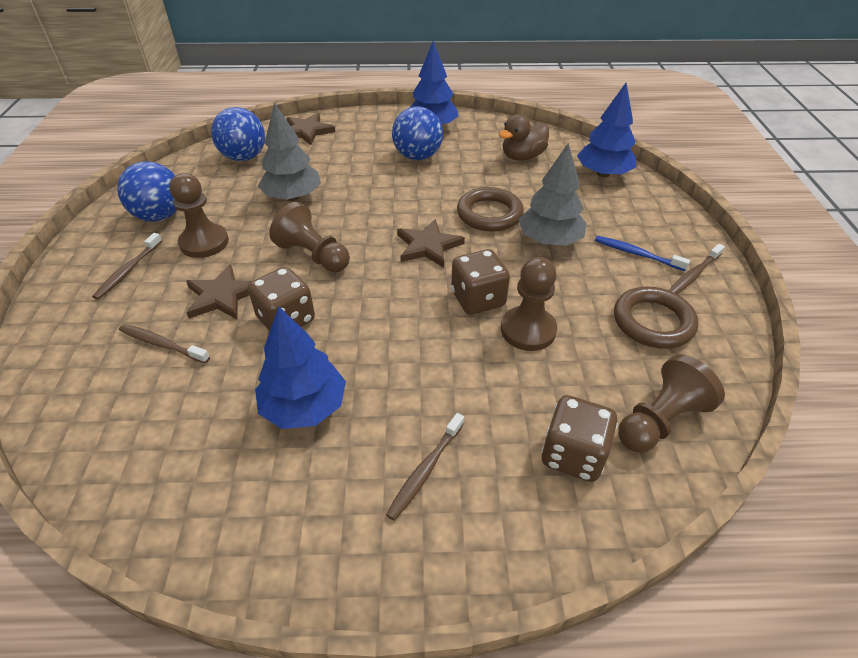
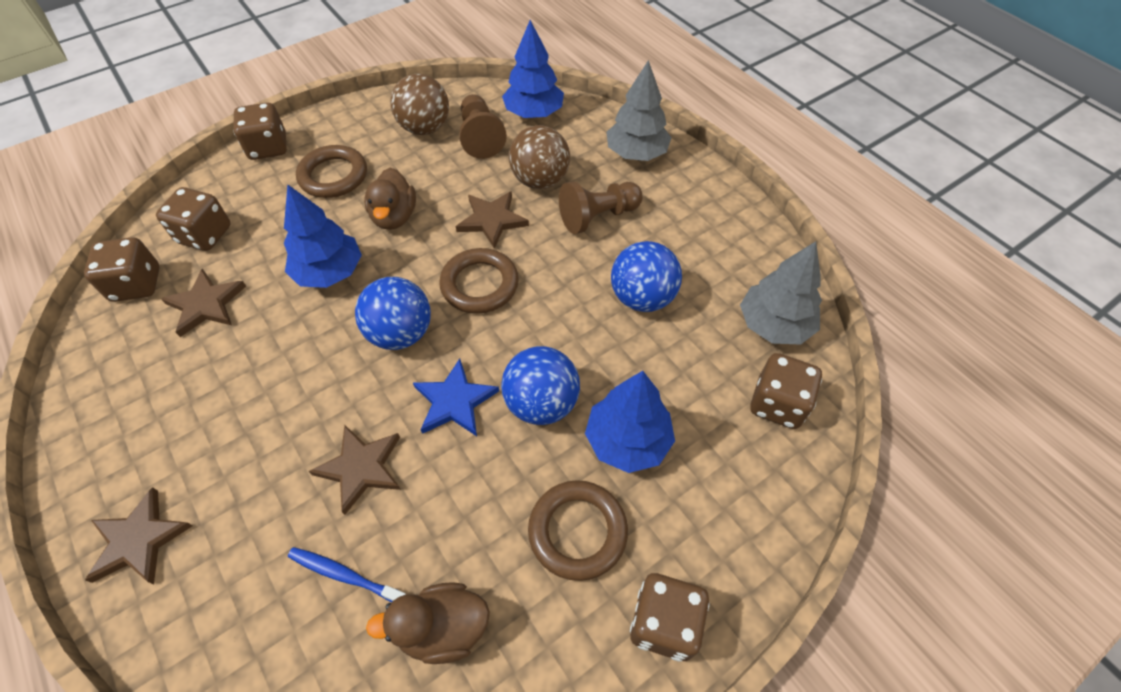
blue star: 0 -> 1
brown ball: 0 -> 2
brown dice: 3 -> 5
brown duck: 1 -> 2
brown pawn: 4 -> 2
brown ring: 2 -> 3
brown star: 3 -> 4
brown toothbrush: 4 -> 0

